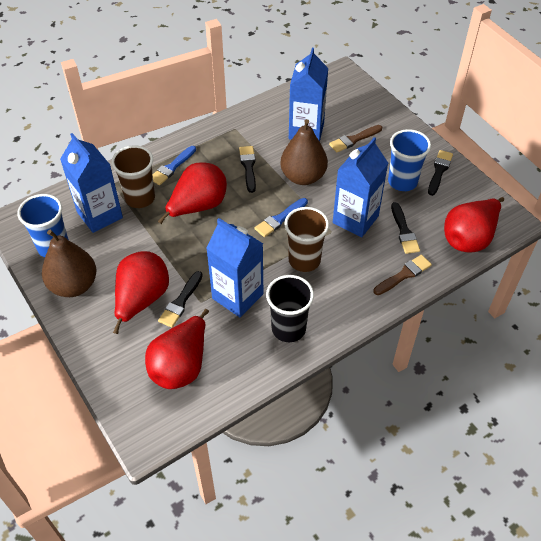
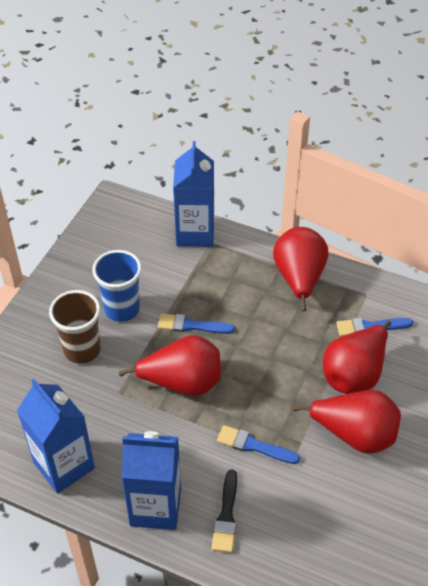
black brush: 4 -> 1
black cup: 1 -> 0
blue brush: 2 -> 3
blue carton: 4 -> 3
blue cup: 2 -> 1
brown brush: 2 -> 0
brown cup: 2 -> 1
brown pear: 2 -> 0

